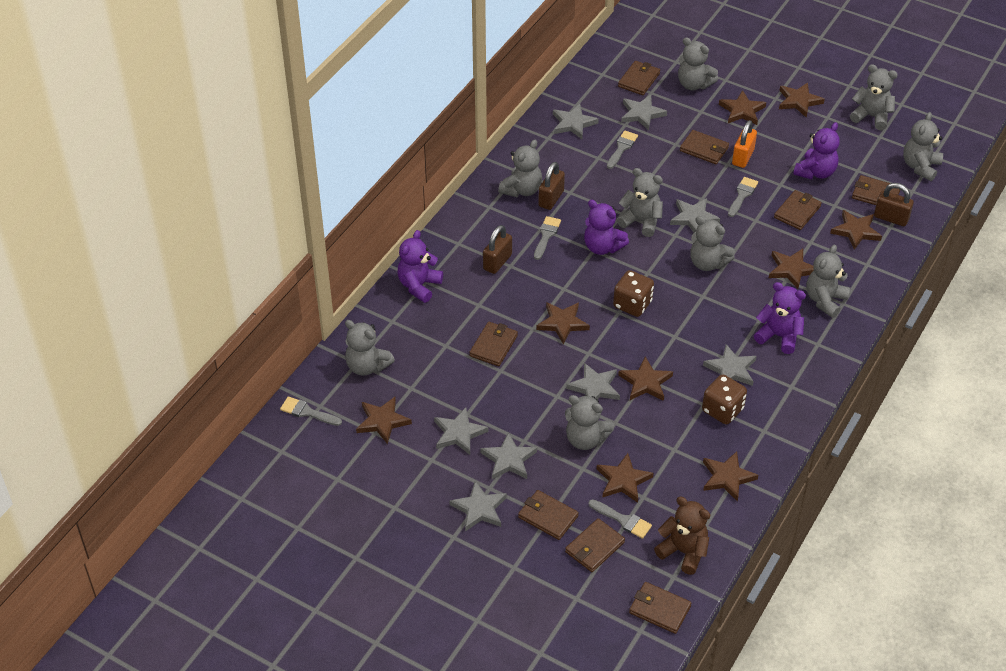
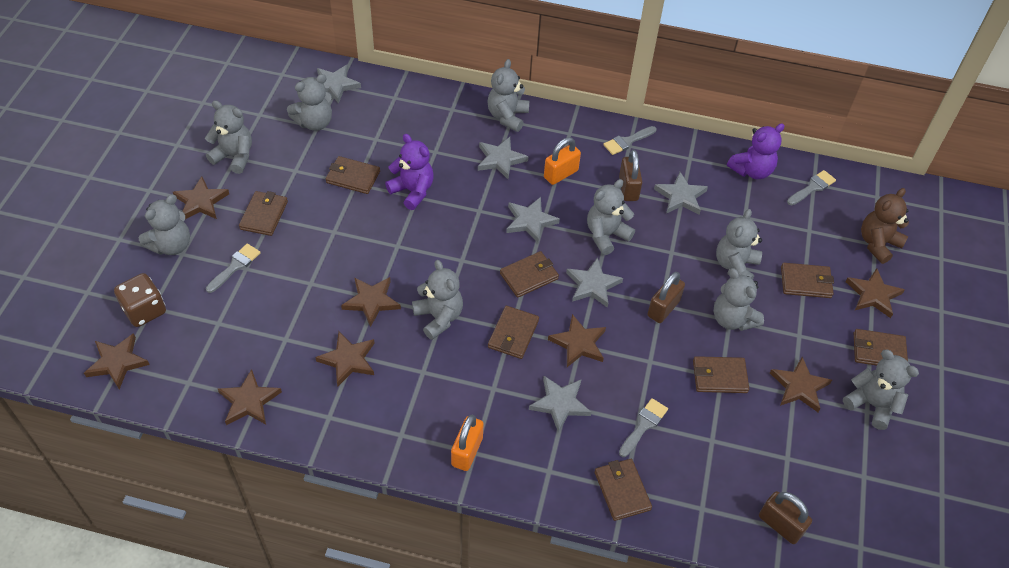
brown dice: 2 -> 1
brown star: 9 -> 8
grey brush: 5 -> 4
grey star: 8 -> 6
orange padlock: 1 -> 2
purple teddy bear: 4 -> 2

